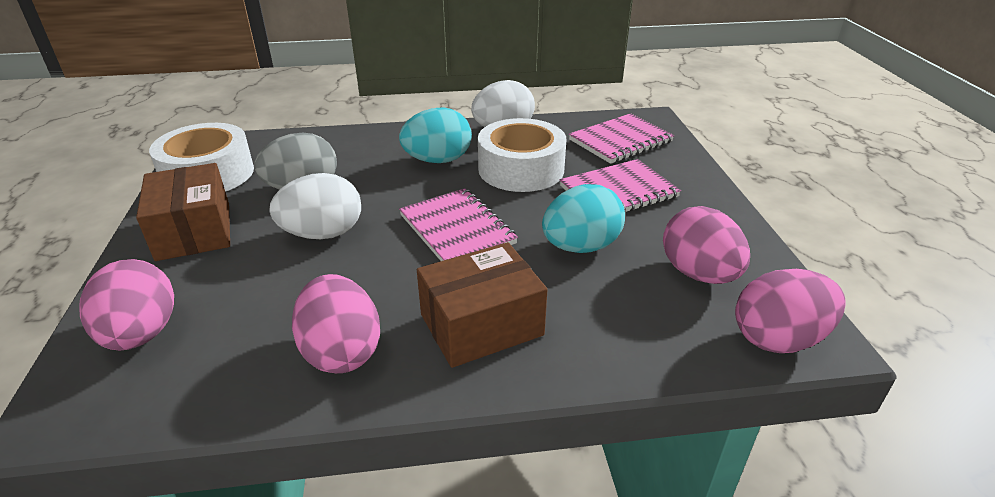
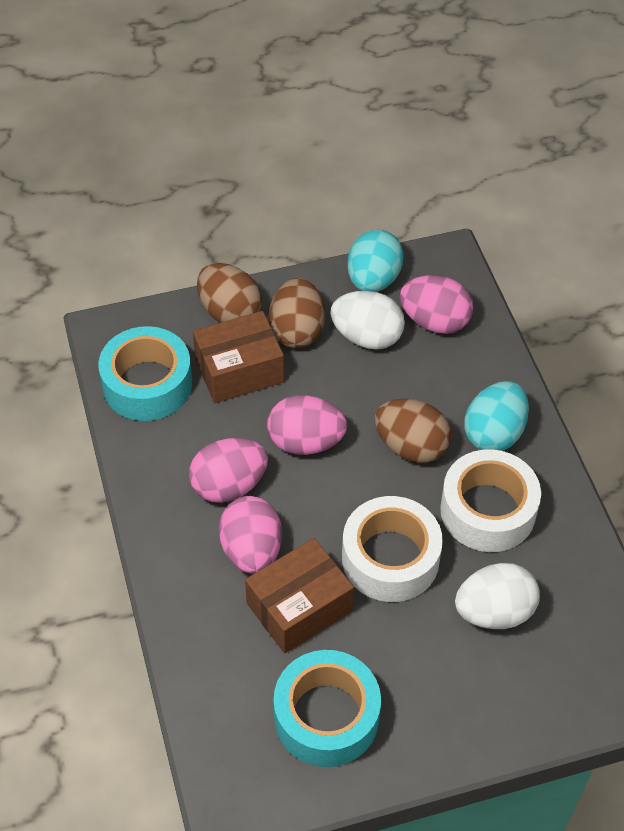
brown egg: 0 -> 3
grey egg: 1 -> 0
pink notebook: 3 -> 0
turquoise tape: 0 -> 2

